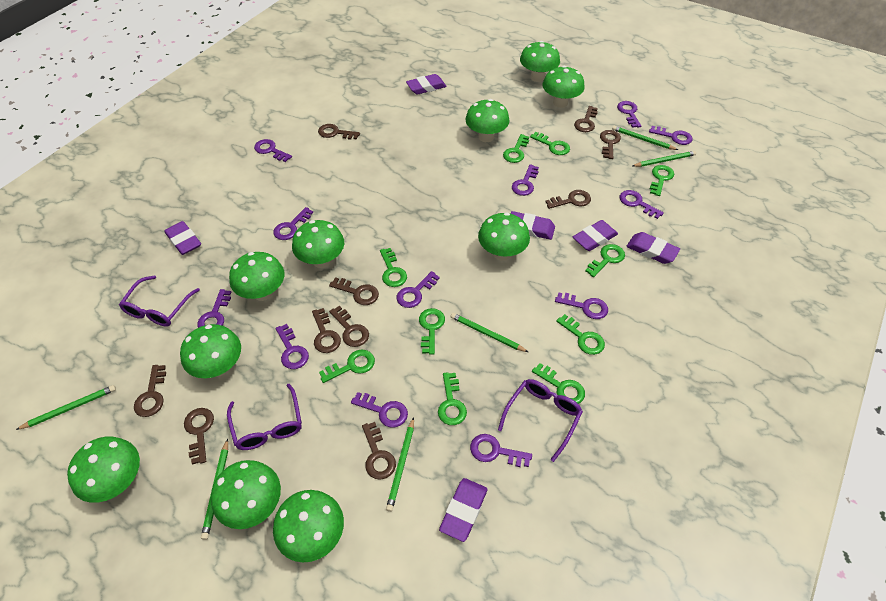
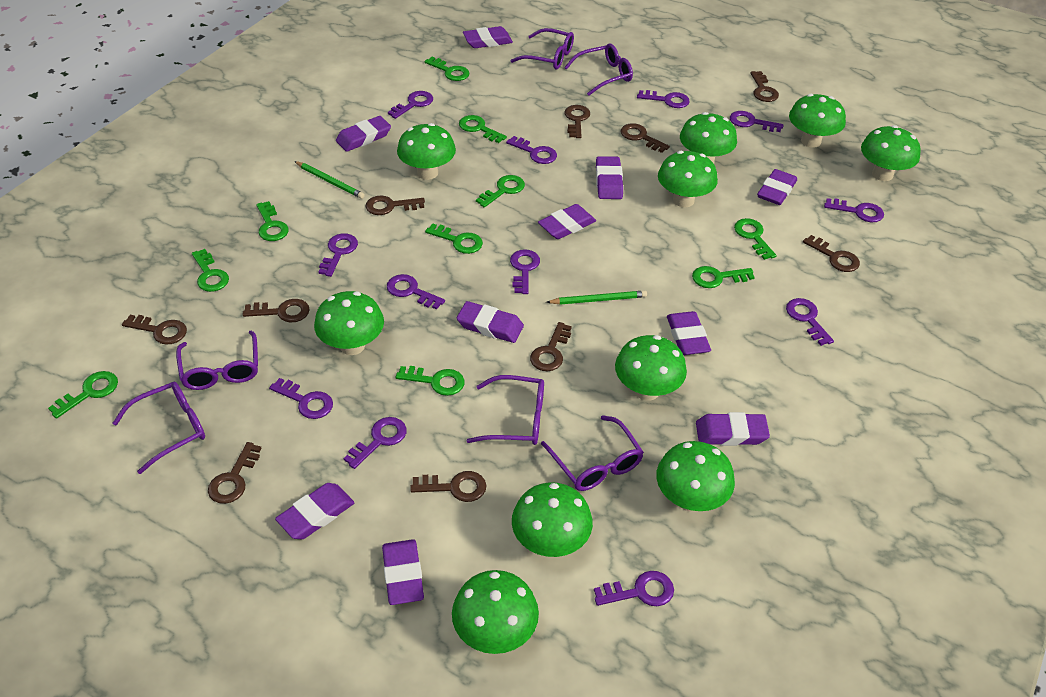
green pencil: 6 -> 2
purple eraser: 6 -> 10
purple glasses: 3 -> 6

